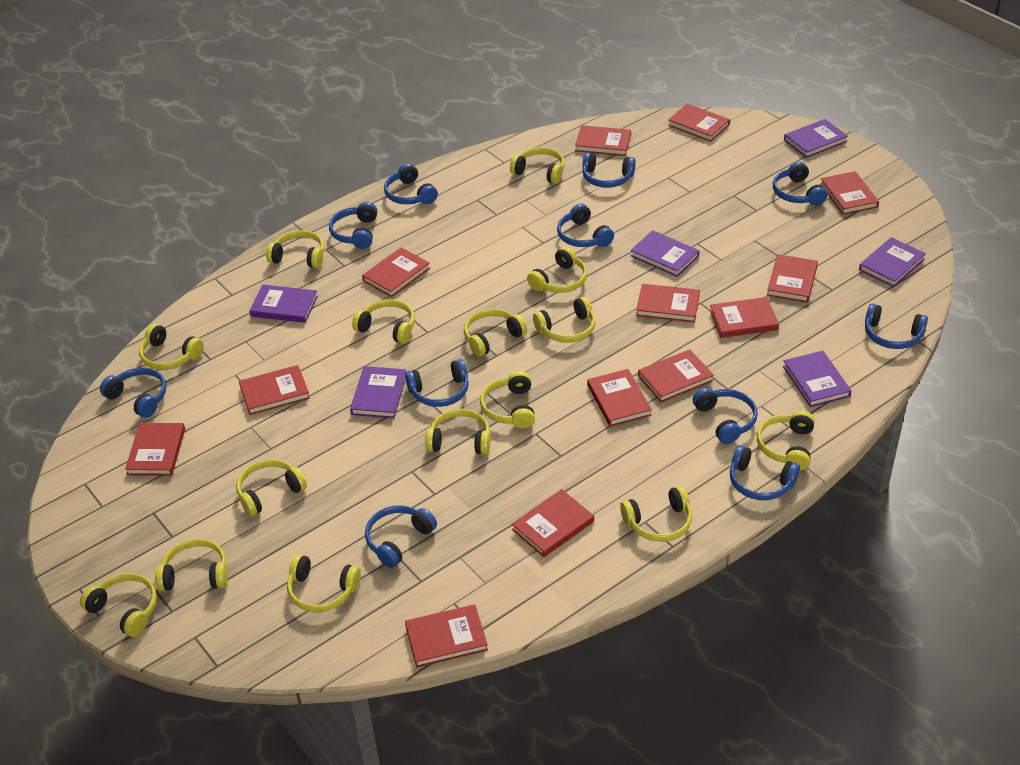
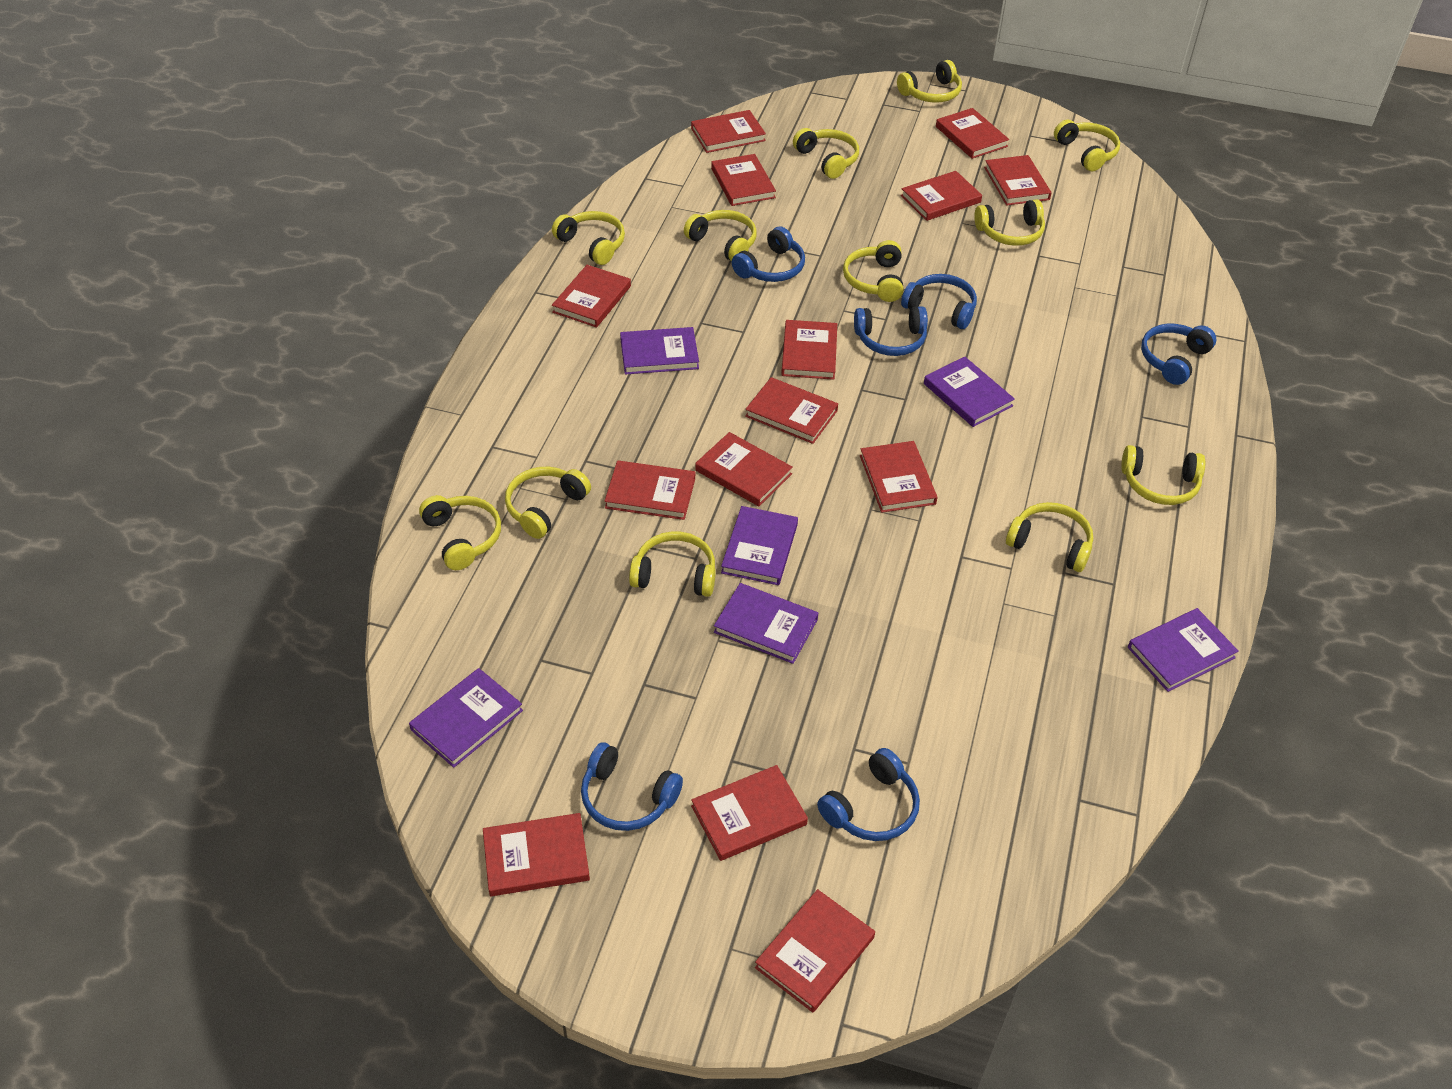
blue headphones: 11 -> 6
red book: 13 -> 14
yellow headphones: 15 -> 12

